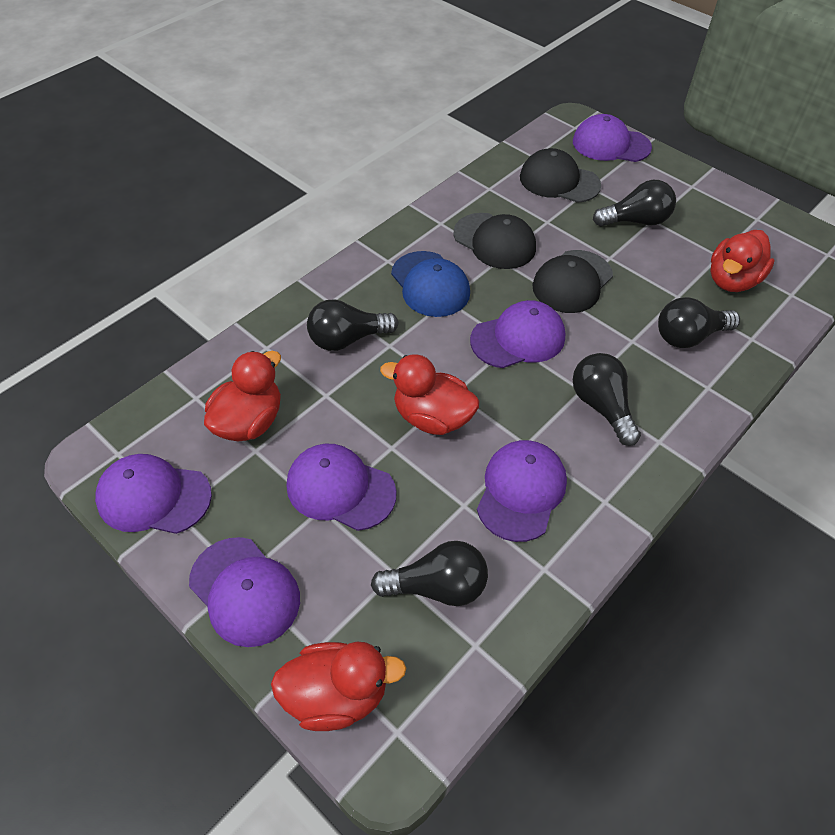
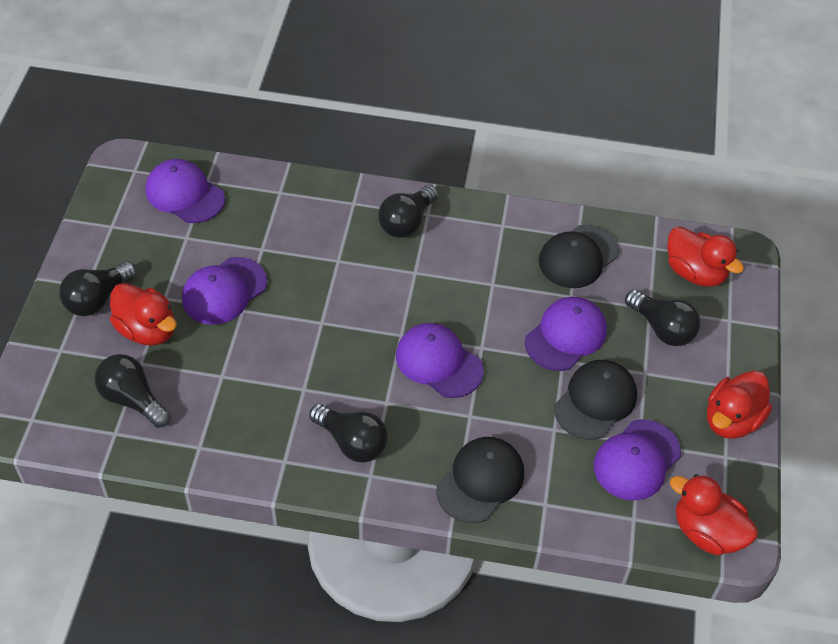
blue cap: 1 -> 0
purple cap: 6 -> 5

